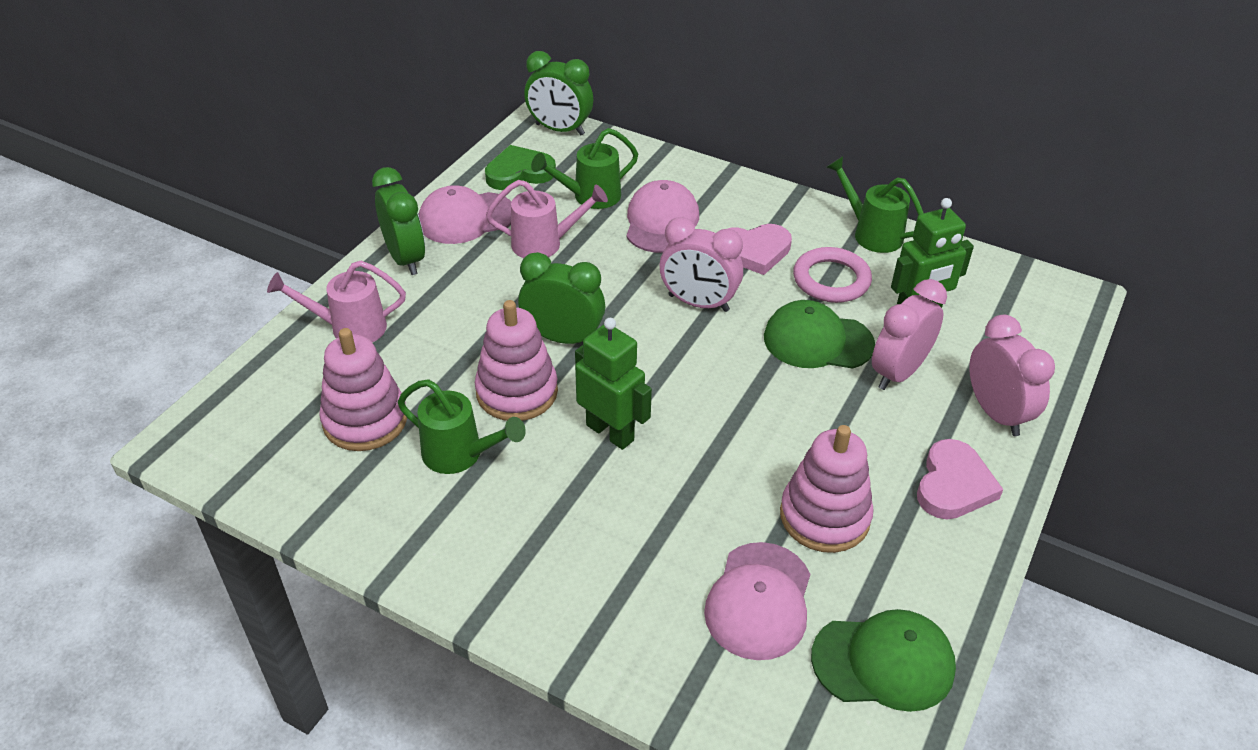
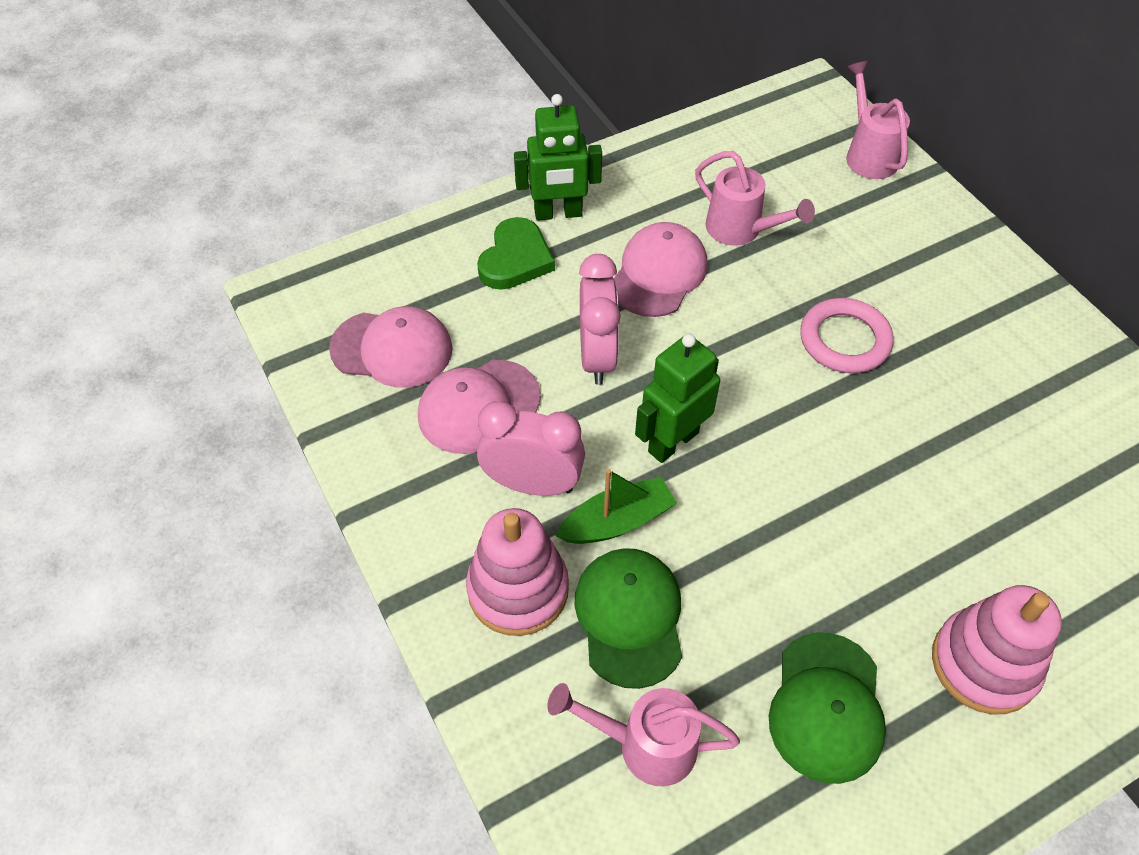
green boat: 0 -> 1
green clock: 3 -> 0
green watering can: 3 -> 0
pink clock: 3 -> 2
pink heart: 2 -> 0
pink stacking toy: 3 -> 2
pink watering can: 2 -> 3

